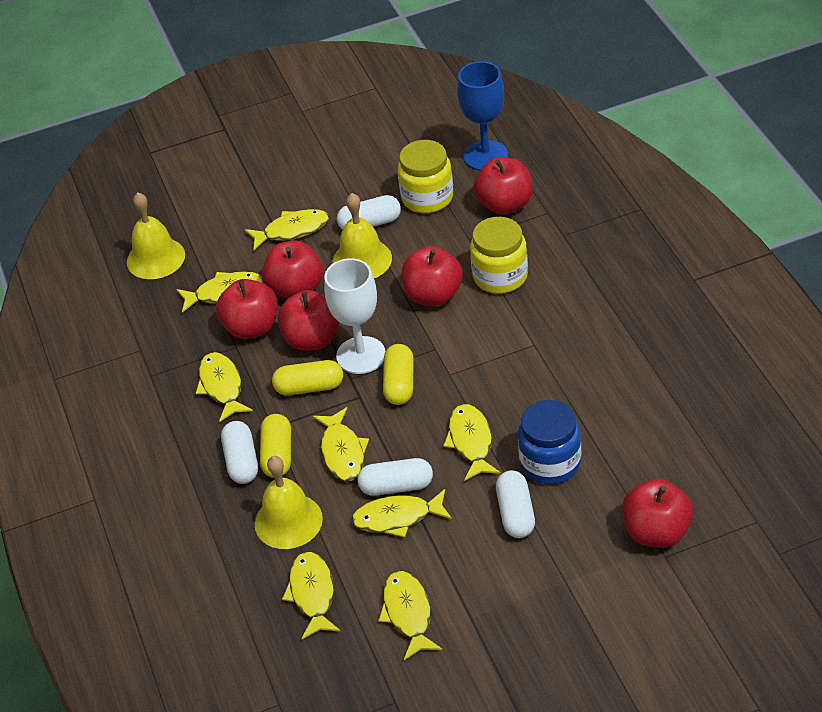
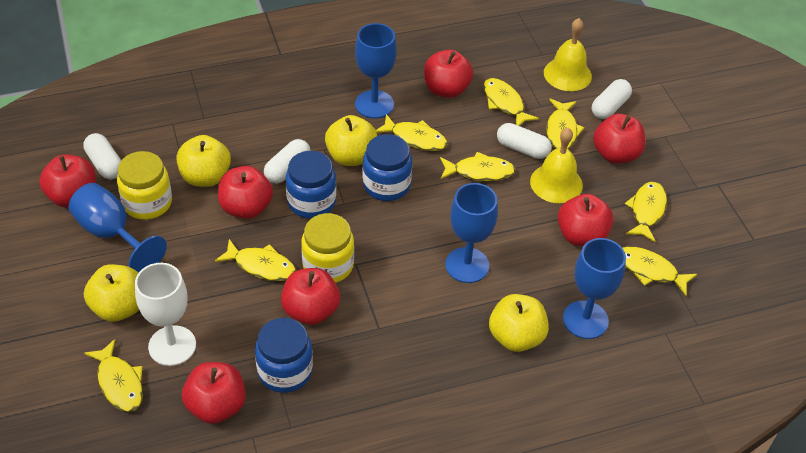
blue goblet: 1 -> 4
blue jar: 1 -> 3
red apple: 6 -> 7
yellow apple: 0 -> 4
yellow bell: 3 -> 2
yellow capsule: 3 -> 0

